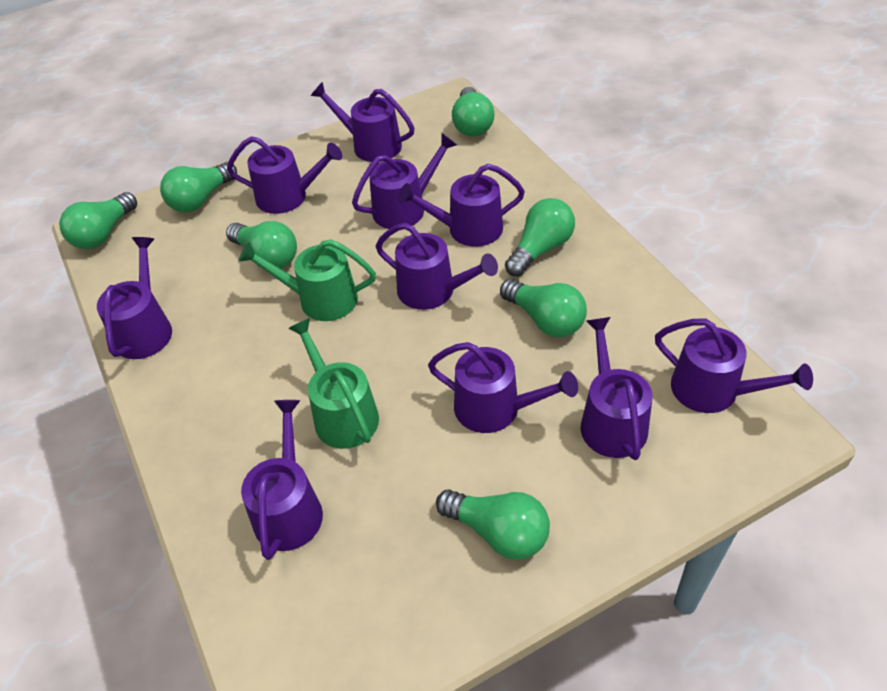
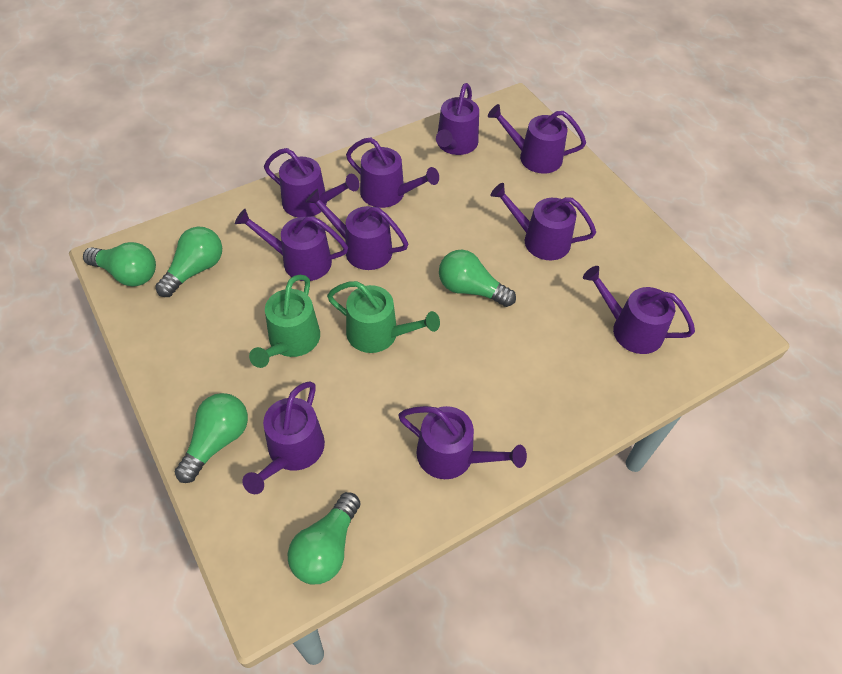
green light bulb: 7 -> 5

